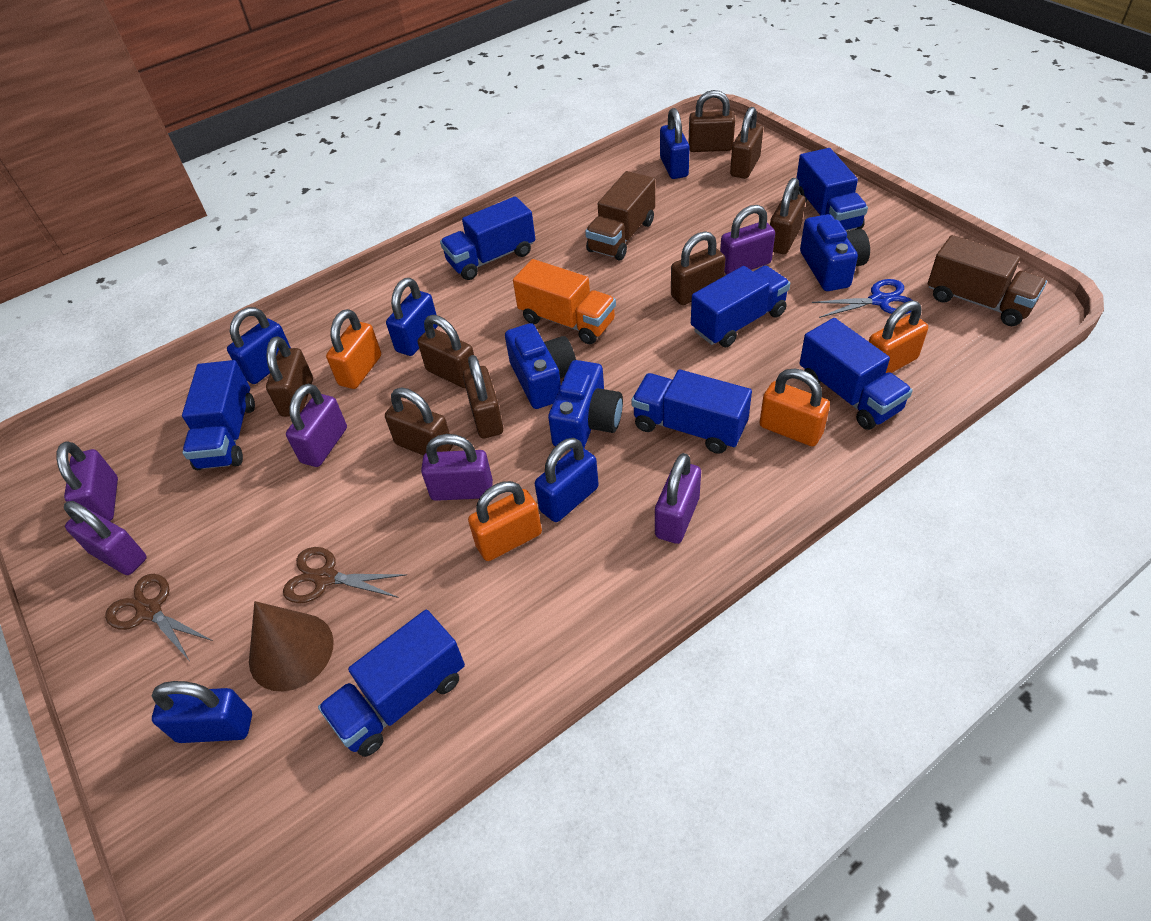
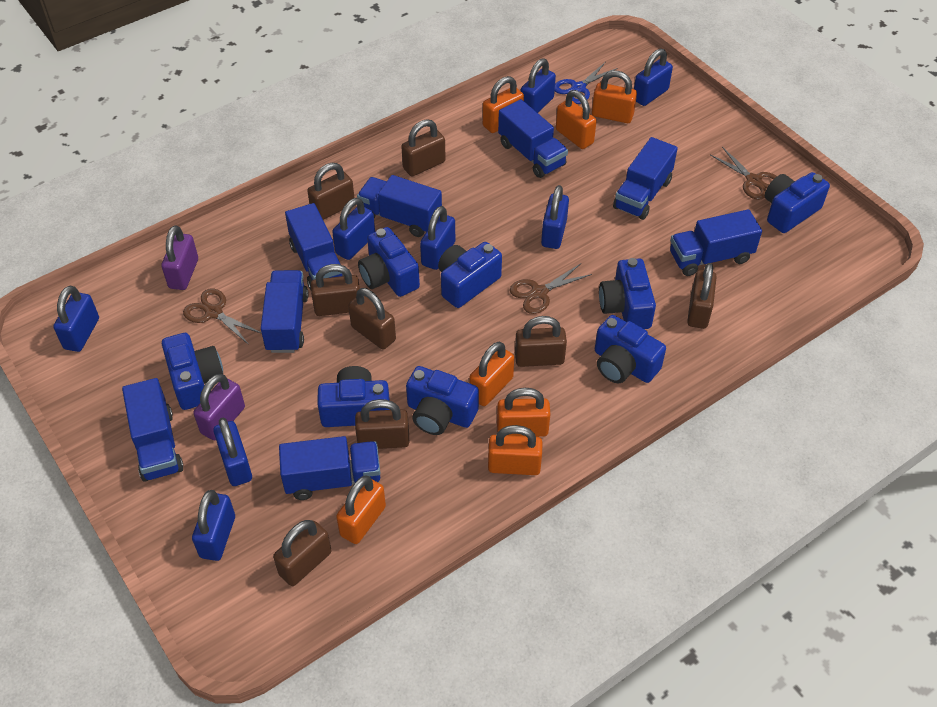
blue camera: 3 -> 8
blue padlock: 5 -> 8
blue truck: 7 -> 8
brown cone: 1 -> 0
brown scissors: 2 -> 3
brown truck: 2 -> 0
orange padlock: 4 -> 7
orange truck: 1 -> 0
purple padlock: 6 -> 2

